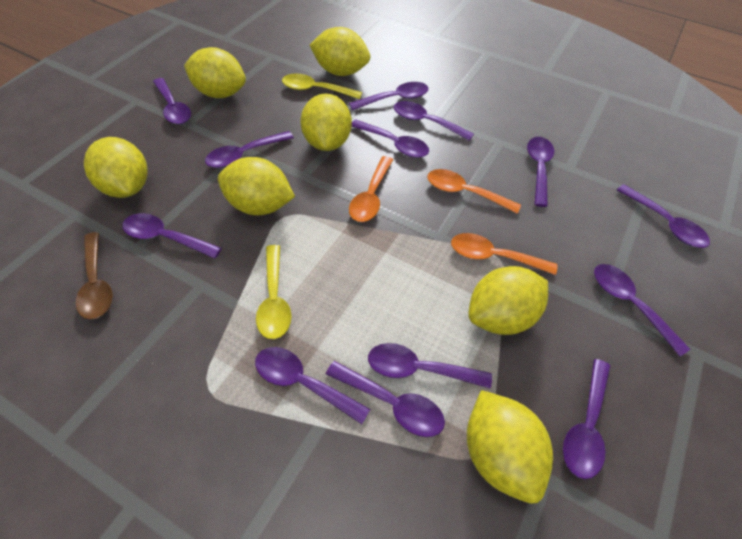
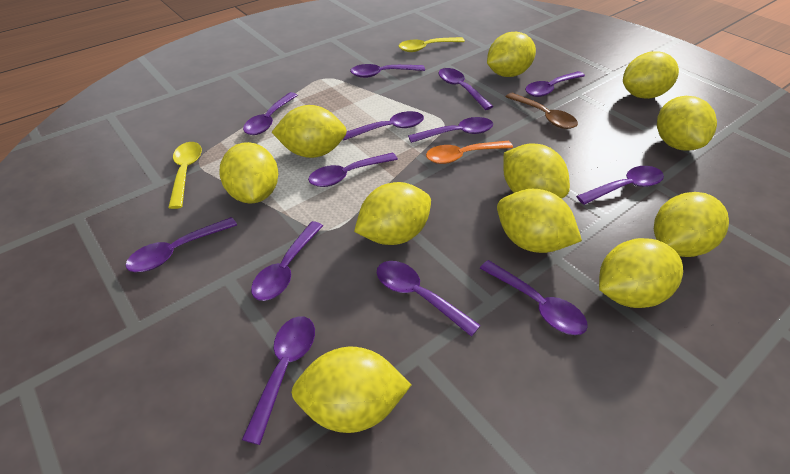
orange spoon: 3 -> 1
yellow lemon: 7 -> 11

